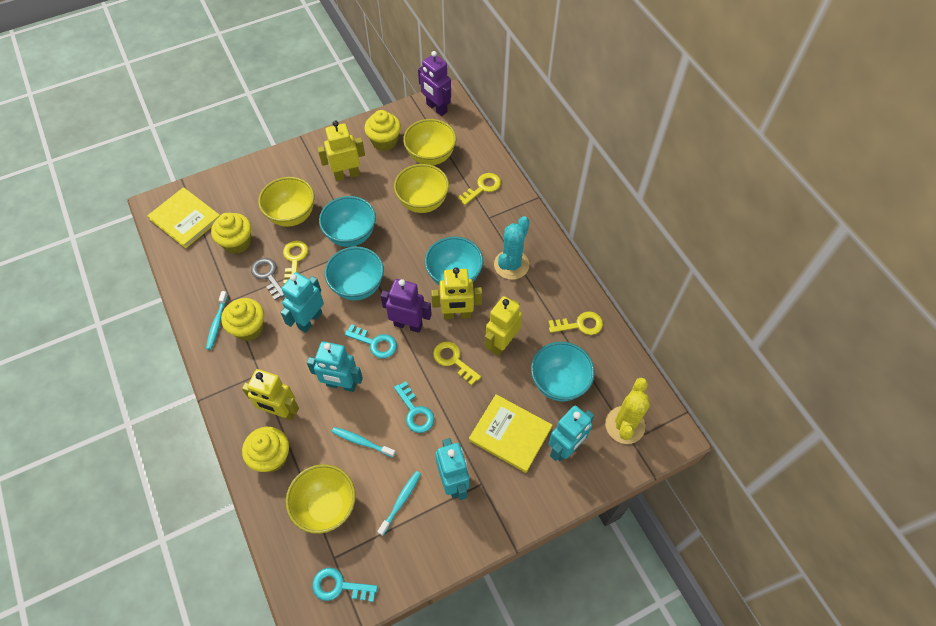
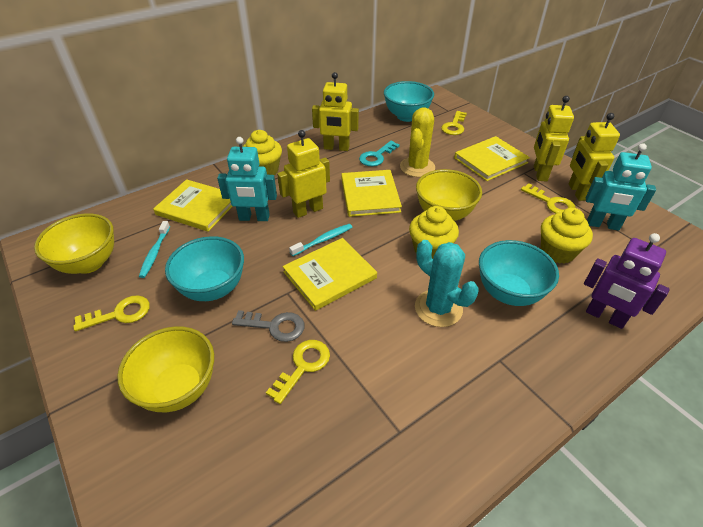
purple robot: 2 -> 1
turquoise bowl: 4 -> 3
turquoise key: 3 -> 1
turquoise robot: 4 -> 2
turquoise toothbrush: 3 -> 2
yellow book: 2 -> 4
yellow bowl: 4 -> 3
yellow cupcake: 4 -> 3

